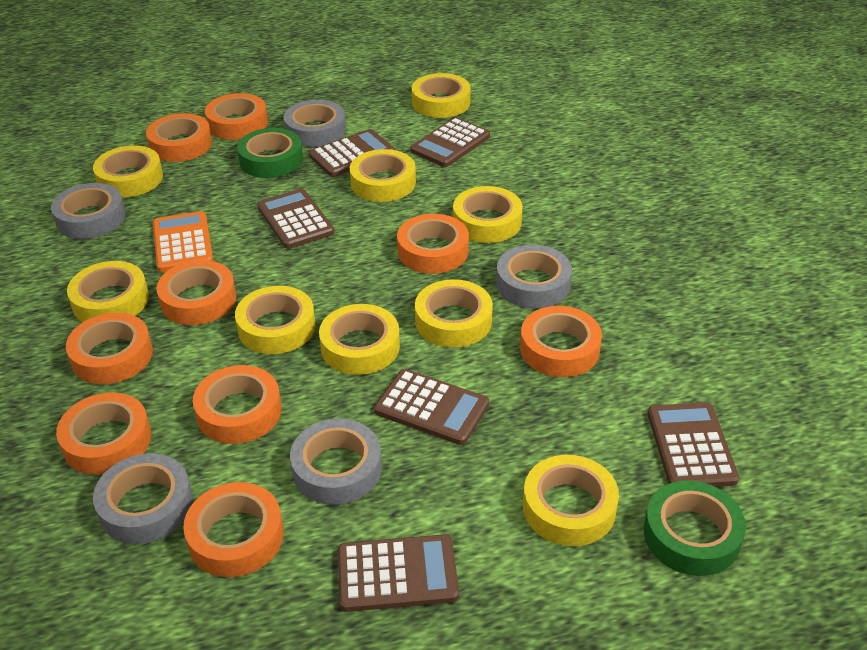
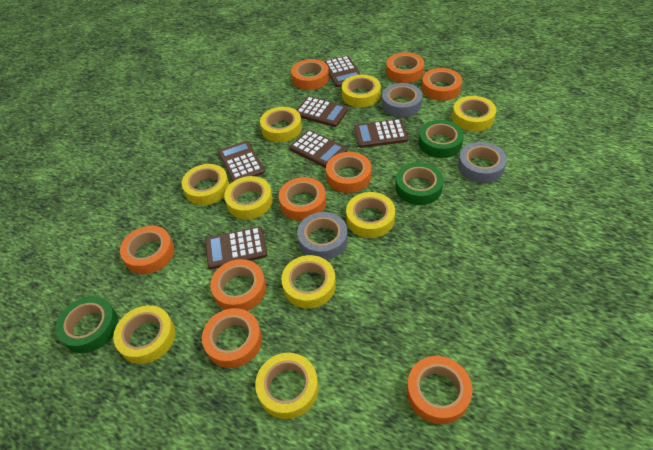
green tape: 2 -> 3
grey tape: 5 -> 3
orange calculator: 1 -> 0

